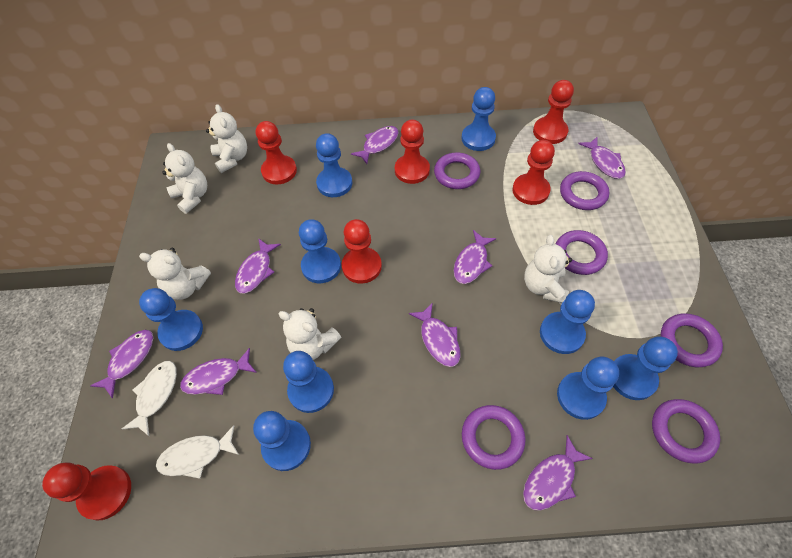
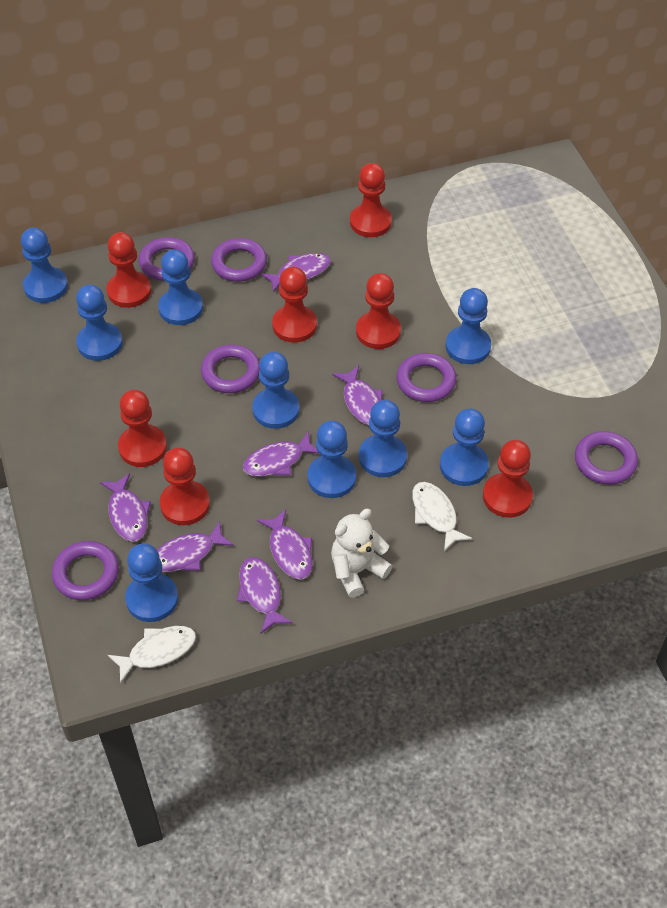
purple fish: 8 -> 7
red pawn: 6 -> 7
white teddy bear: 5 -> 1

